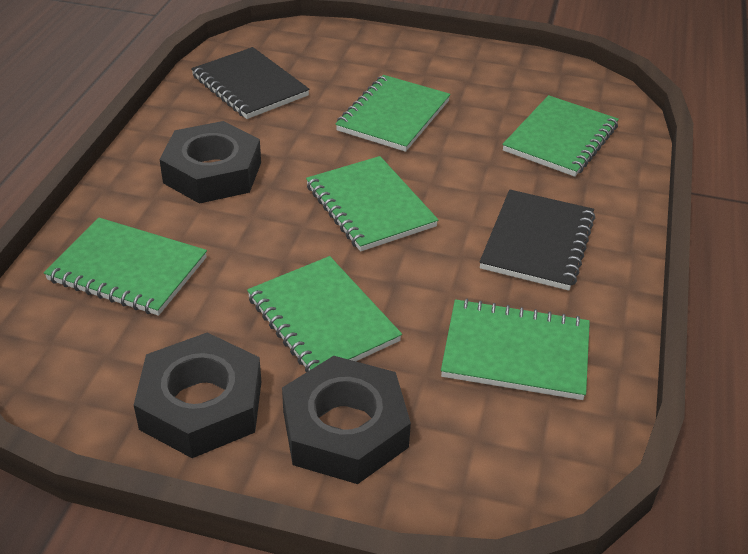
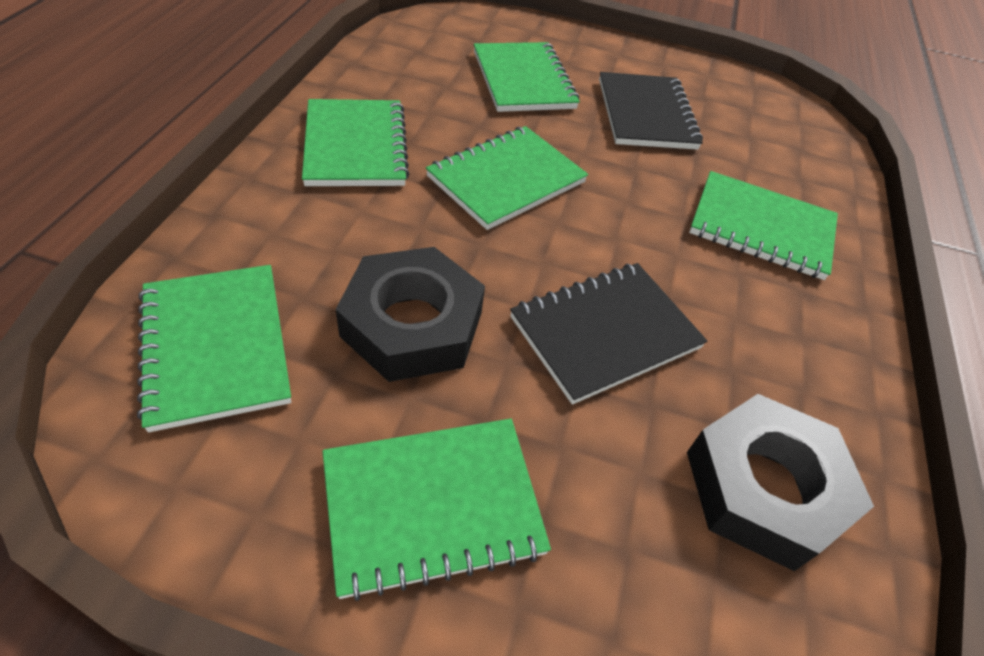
black nut: 3 -> 2

